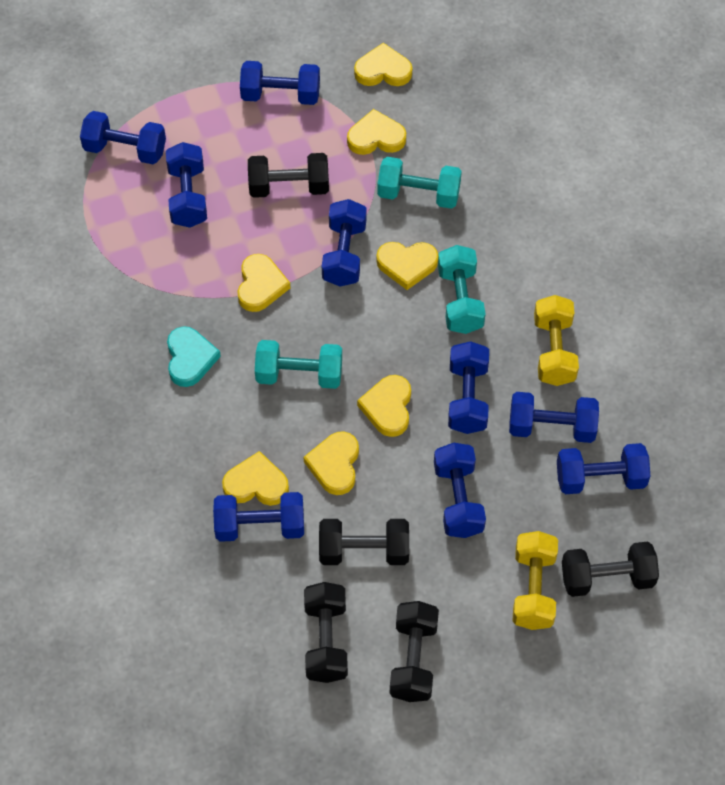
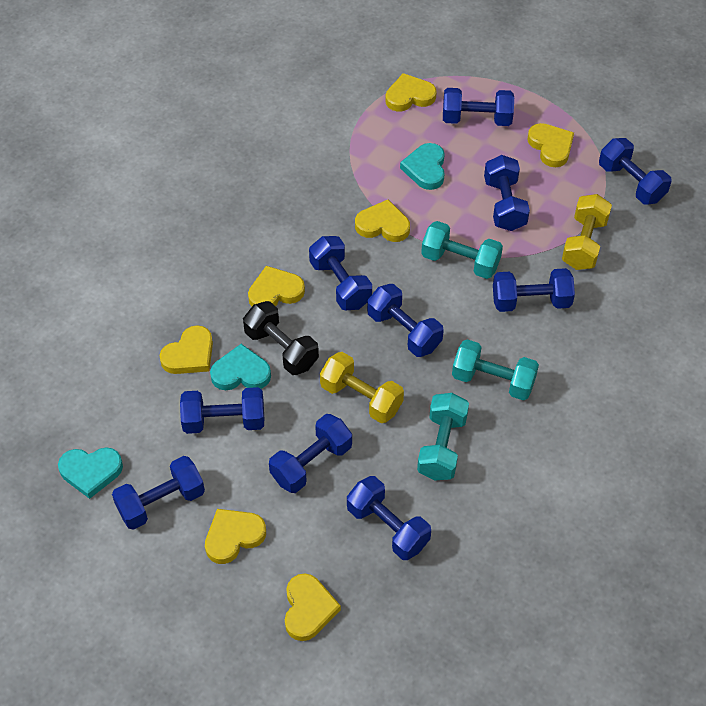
black dumbbell: 5 -> 1
blue dumbbell: 9 -> 10
turquoise heart: 1 -> 3

